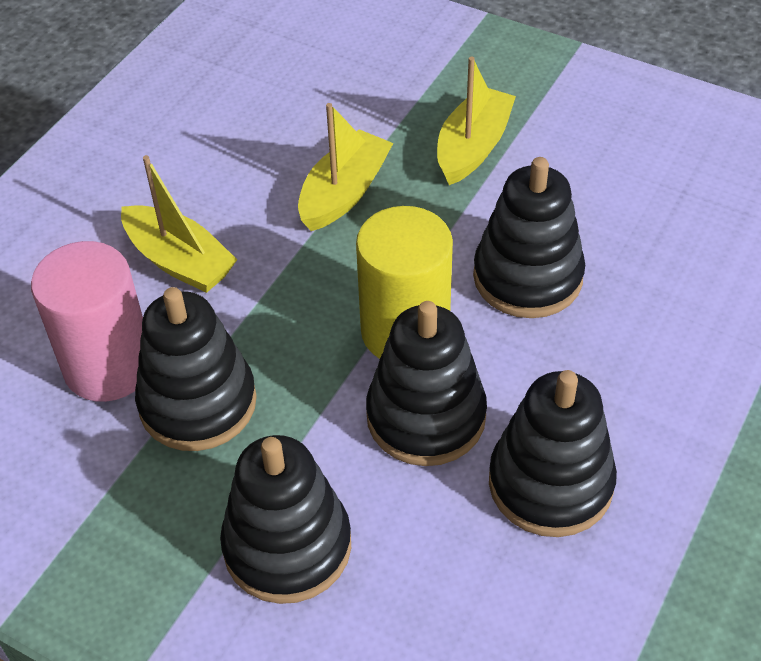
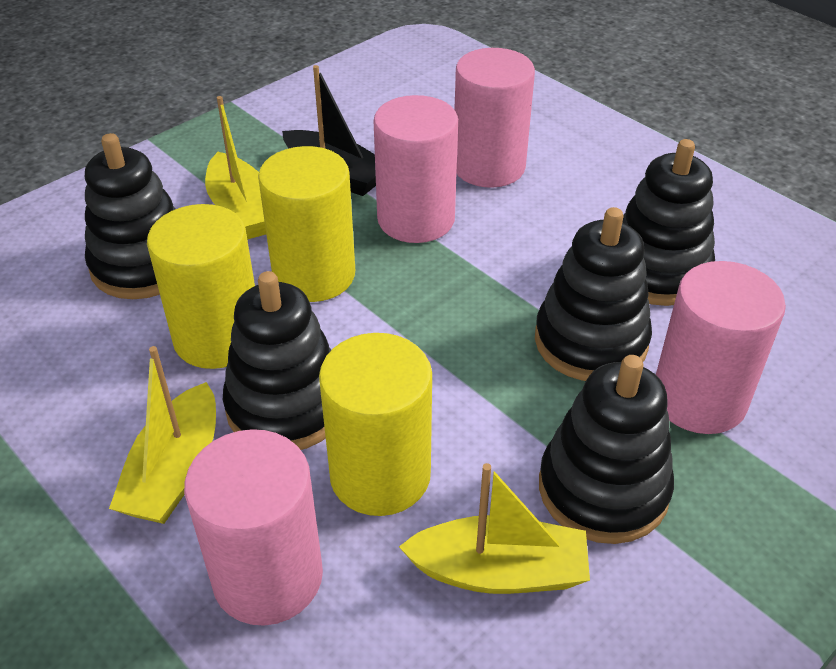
black boat: 0 -> 1
pink cylinder: 1 -> 4
yellow cylinder: 1 -> 3

